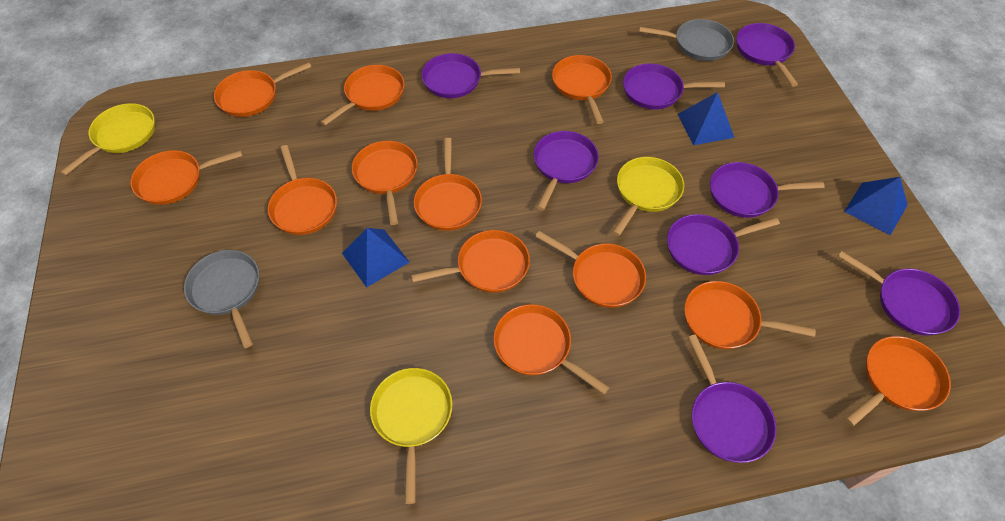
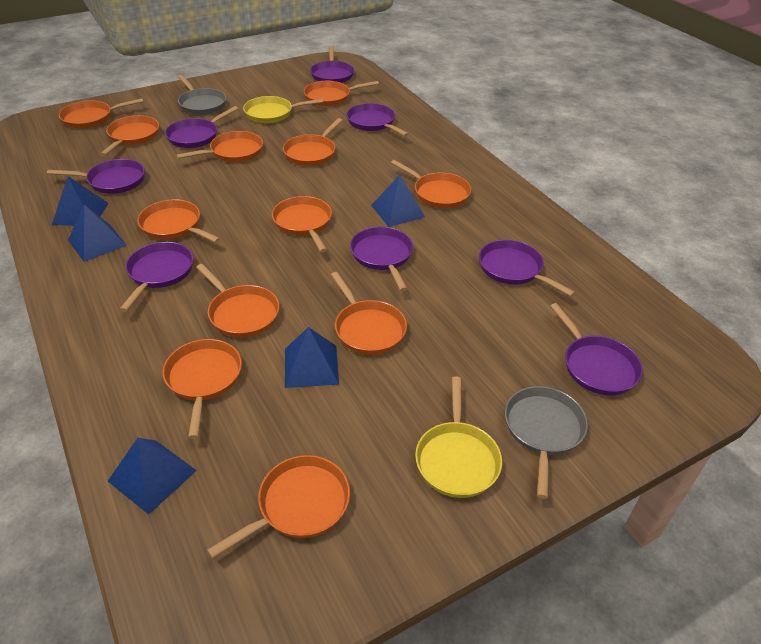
blue pyramid: 3 -> 5
yellow pan: 3 -> 2

